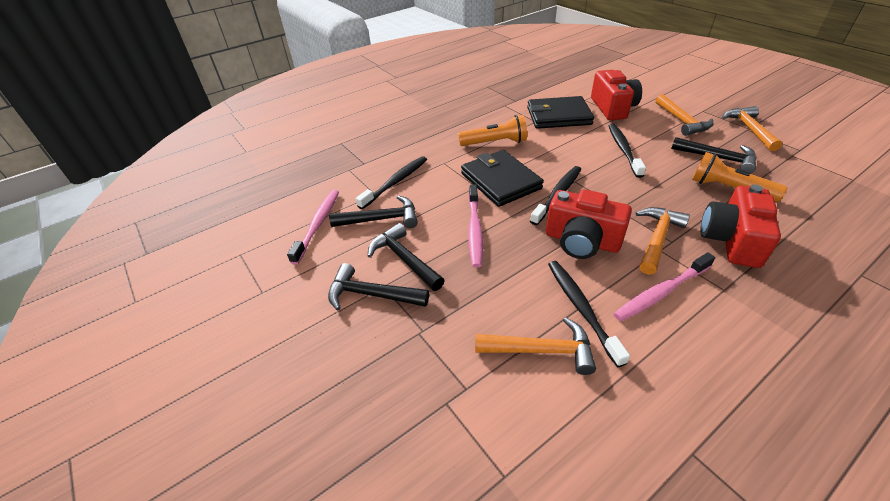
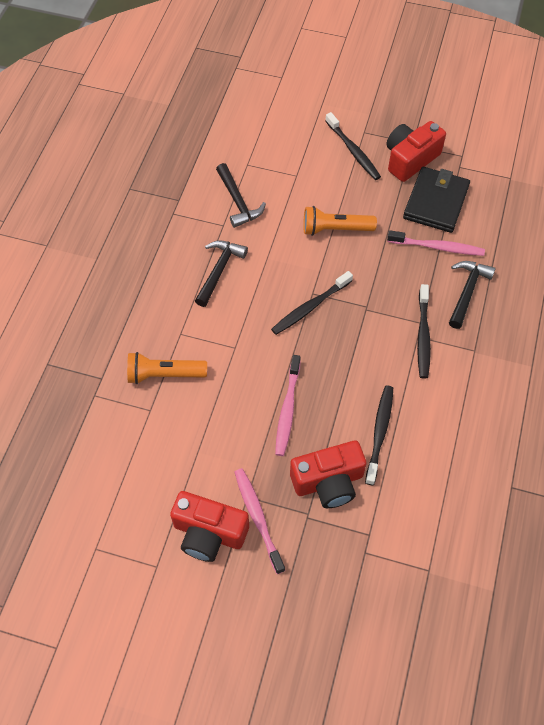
black hammer: 4 -> 3
black wallet: 2 -> 1
orange hammer: 4 -> 0

